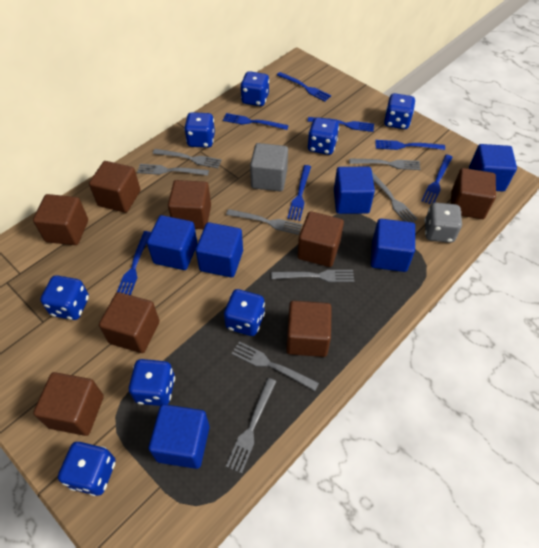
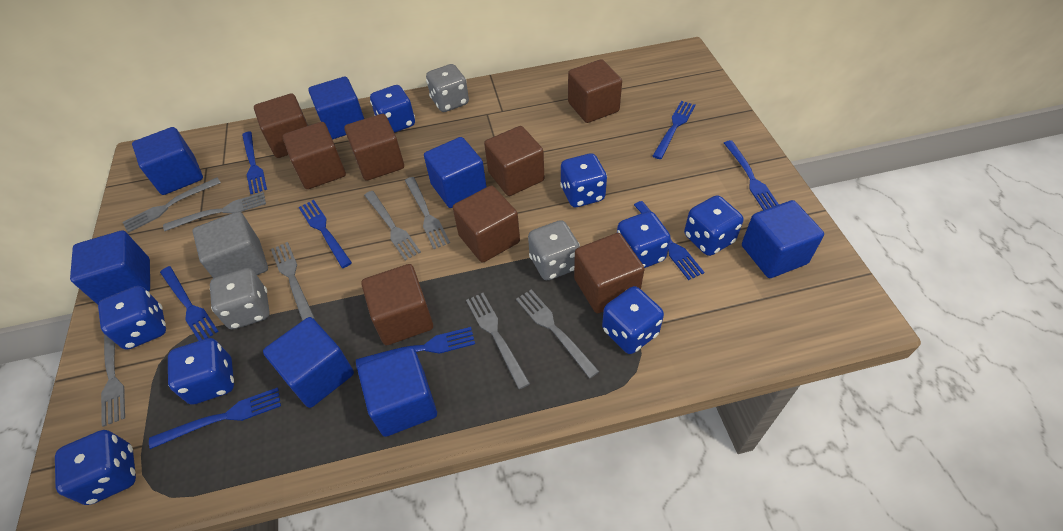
blue cube: 6 -> 7
blue fork: 7 -> 8
grey dice: 1 -> 3

